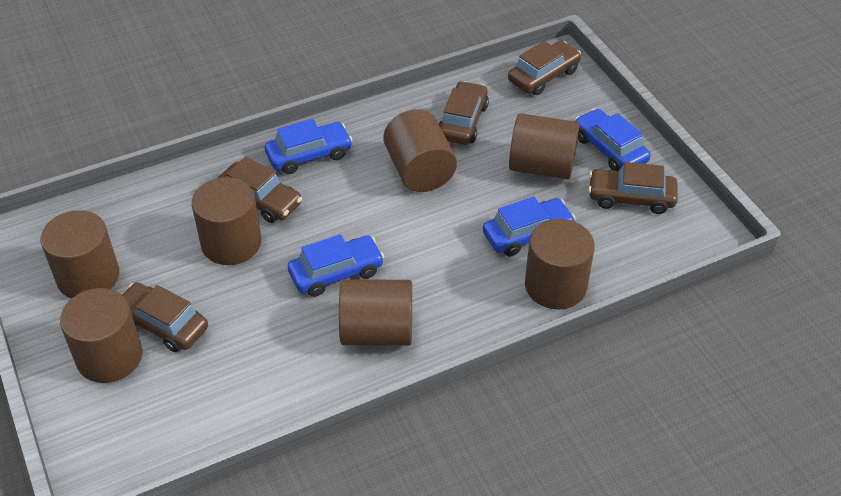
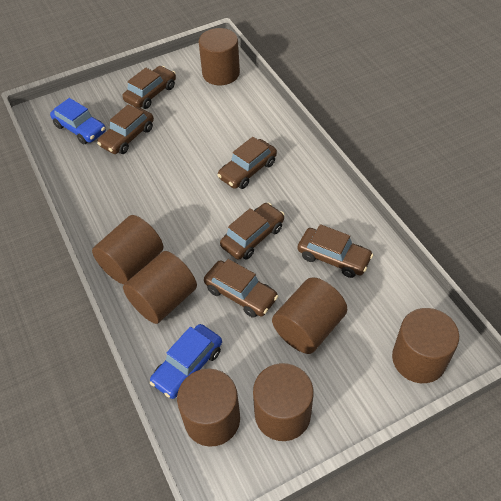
blue car: 4 -> 2
brown car: 5 -> 6

